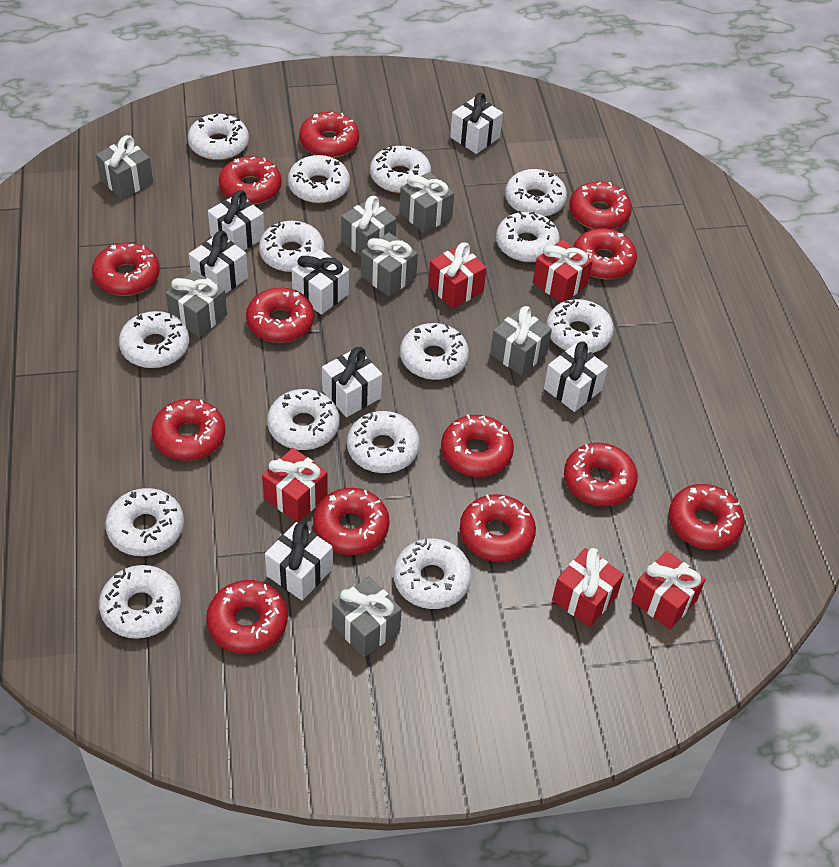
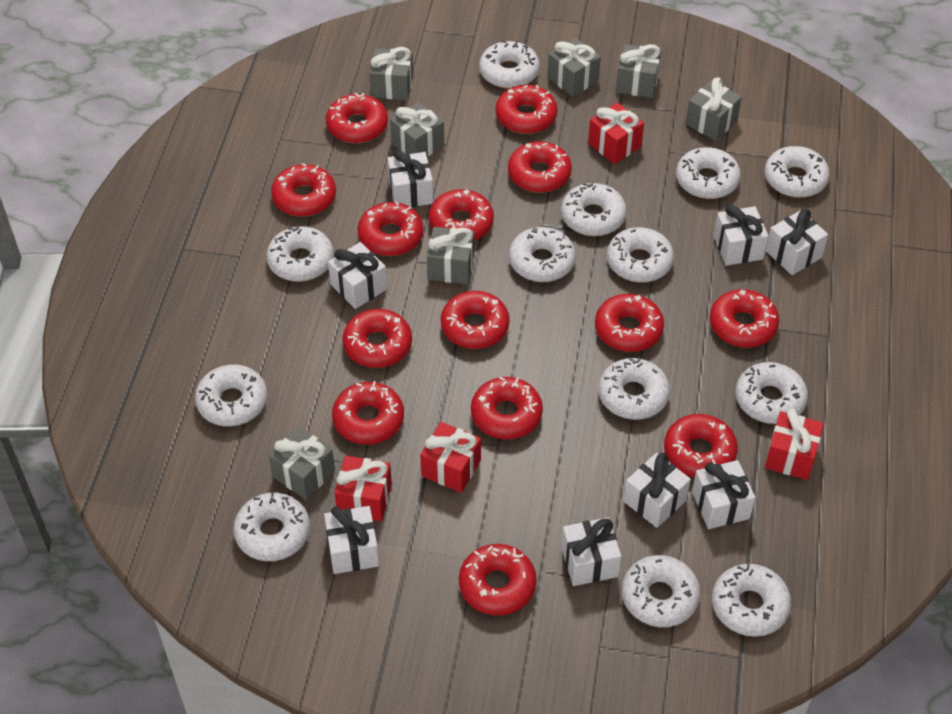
red donut: 13 -> 14
red gift: 5 -> 4
white donut: 14 -> 13
white gift: 7 -> 8

